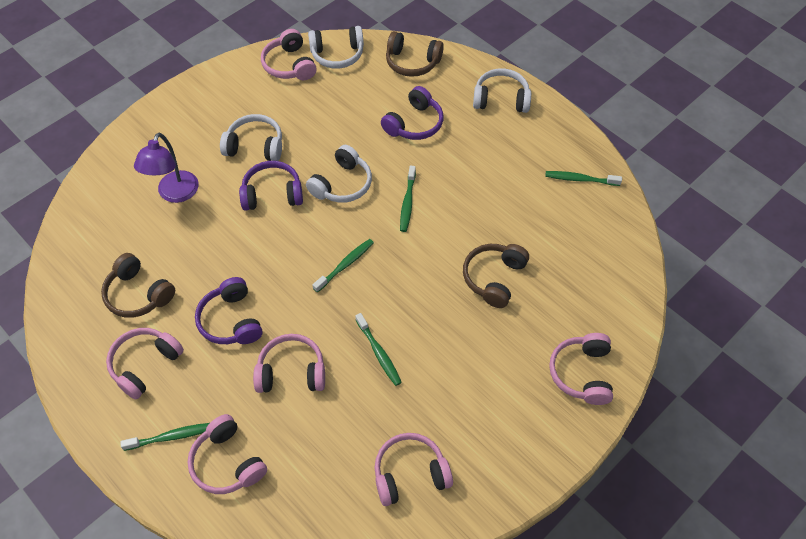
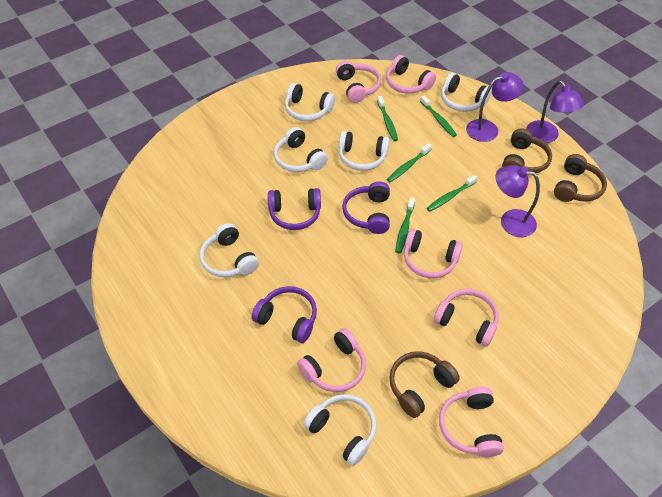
purple lamp: 1 -> 3
white headphones: 4 -> 6

